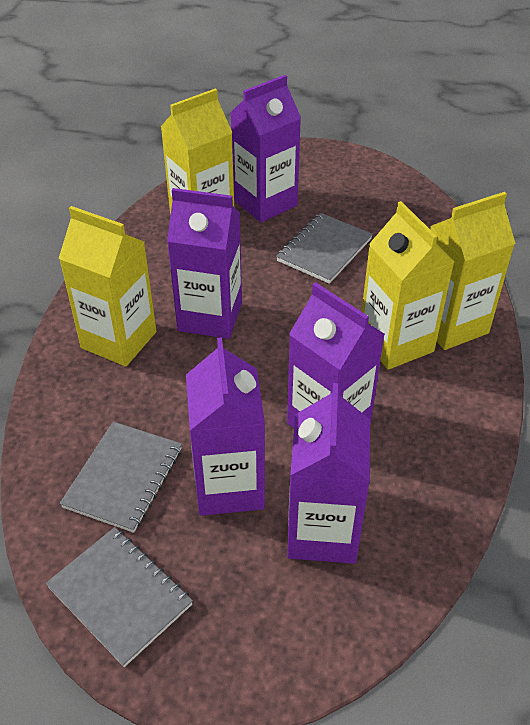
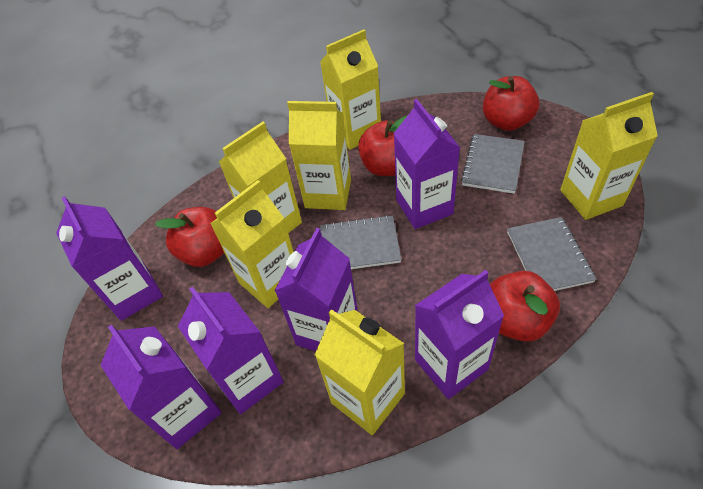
purple carton: 5 -> 6
red apple: 0 -> 4
yellow carton: 4 -> 6

